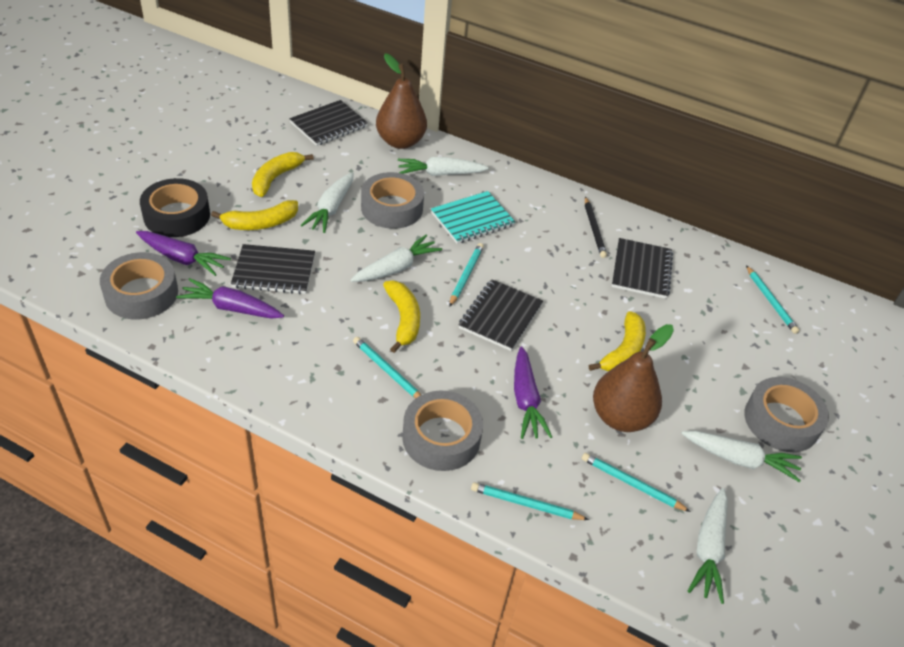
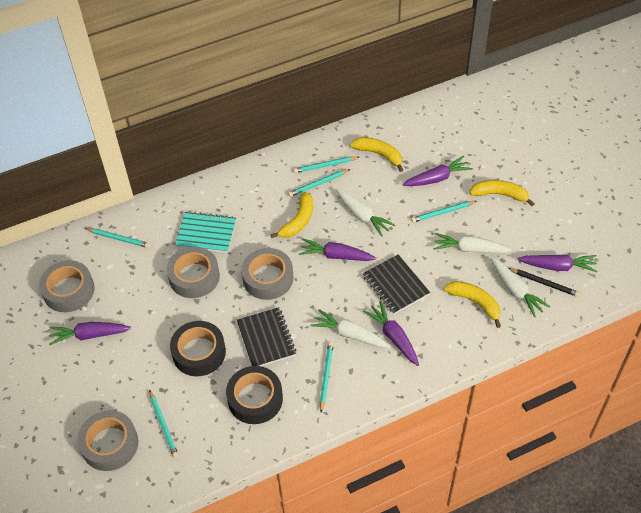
black notebook: 4 -> 2
black tape: 1 -> 2
brown pear: 2 -> 0
purple carrot: 3 -> 5
turquoise pencil: 5 -> 6
white carrot: 5 -> 4

